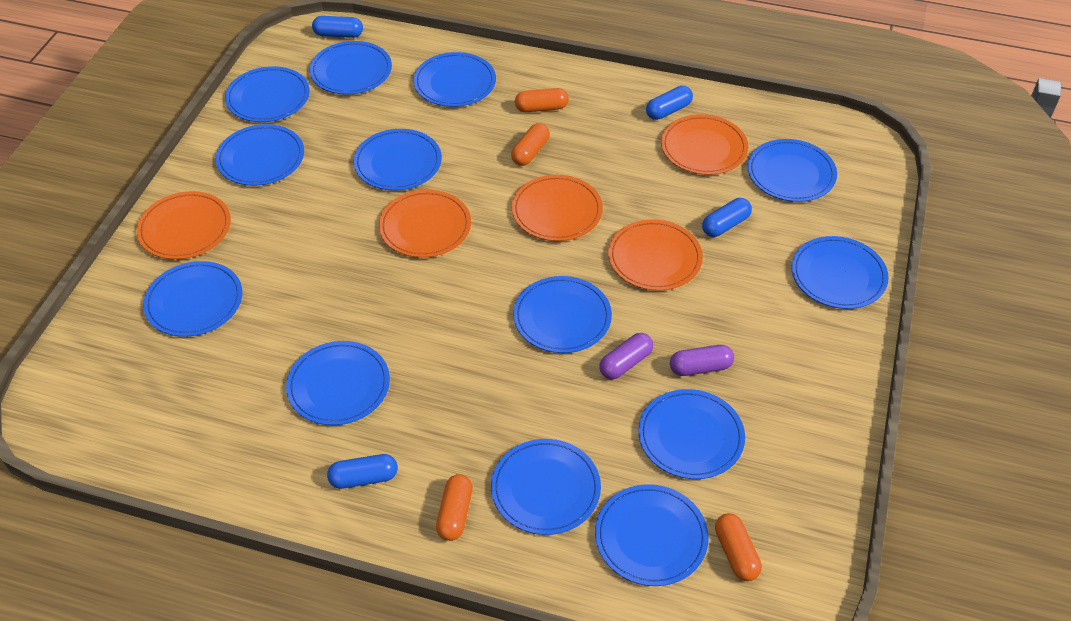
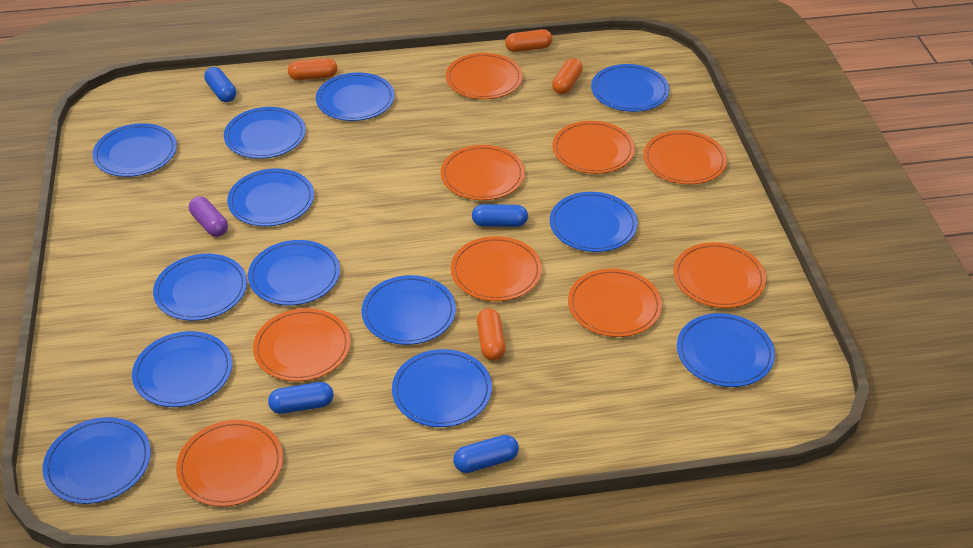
orange plate: 5 -> 9
purple capsule: 2 -> 1

